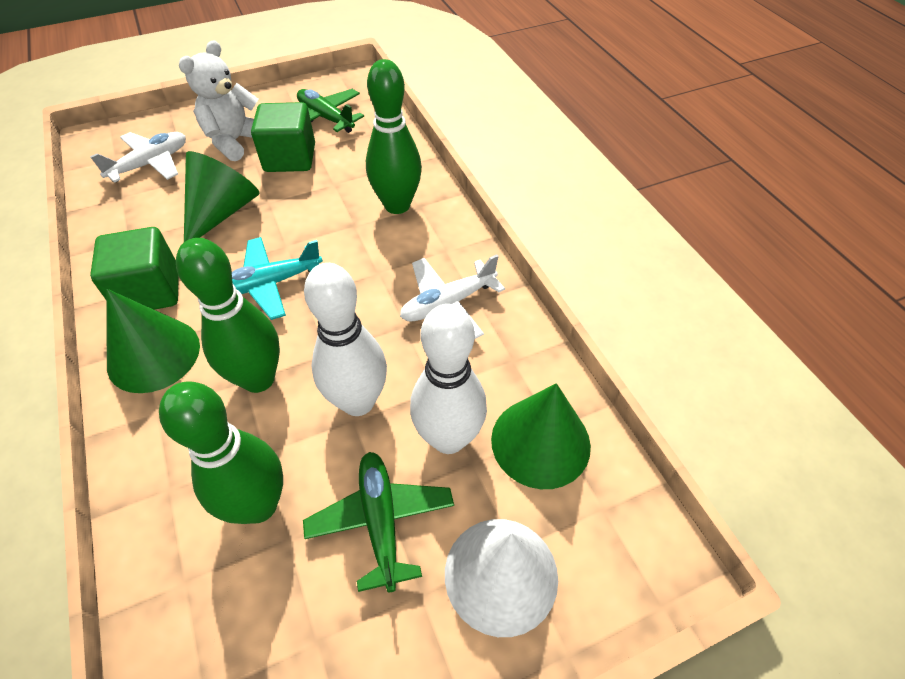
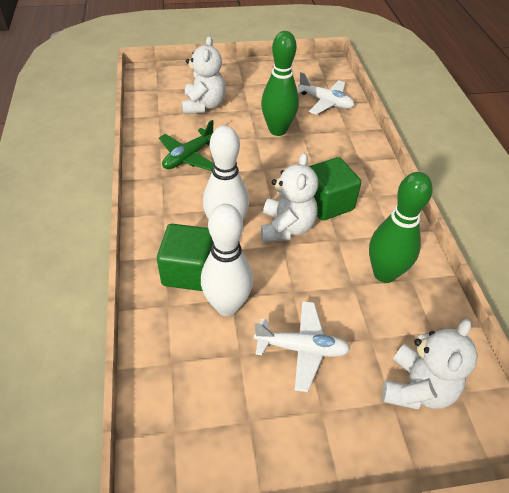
green bowling pin: 3 -> 2
green cone: 3 -> 0
green plane: 2 -> 1
turquoise plane: 1 -> 0
white cone: 1 -> 0
white teddy bear: 1 -> 3

